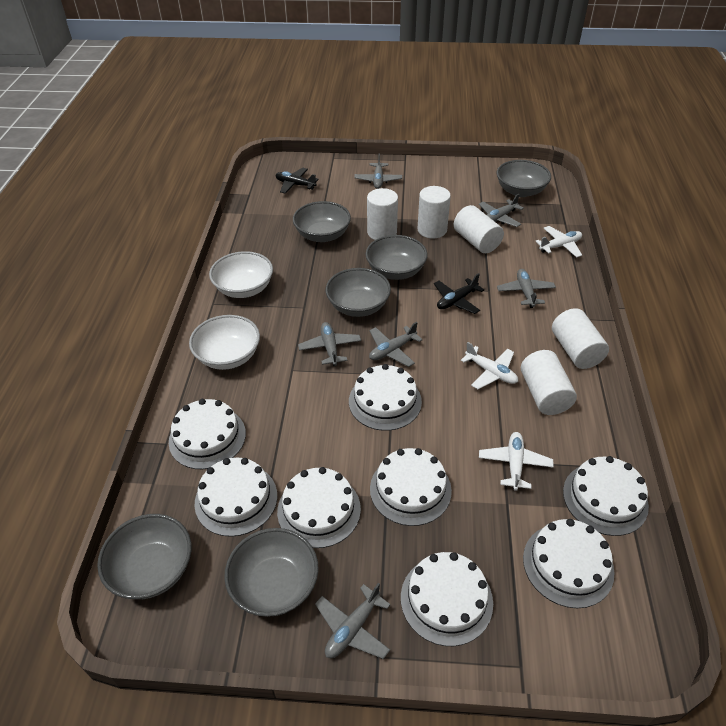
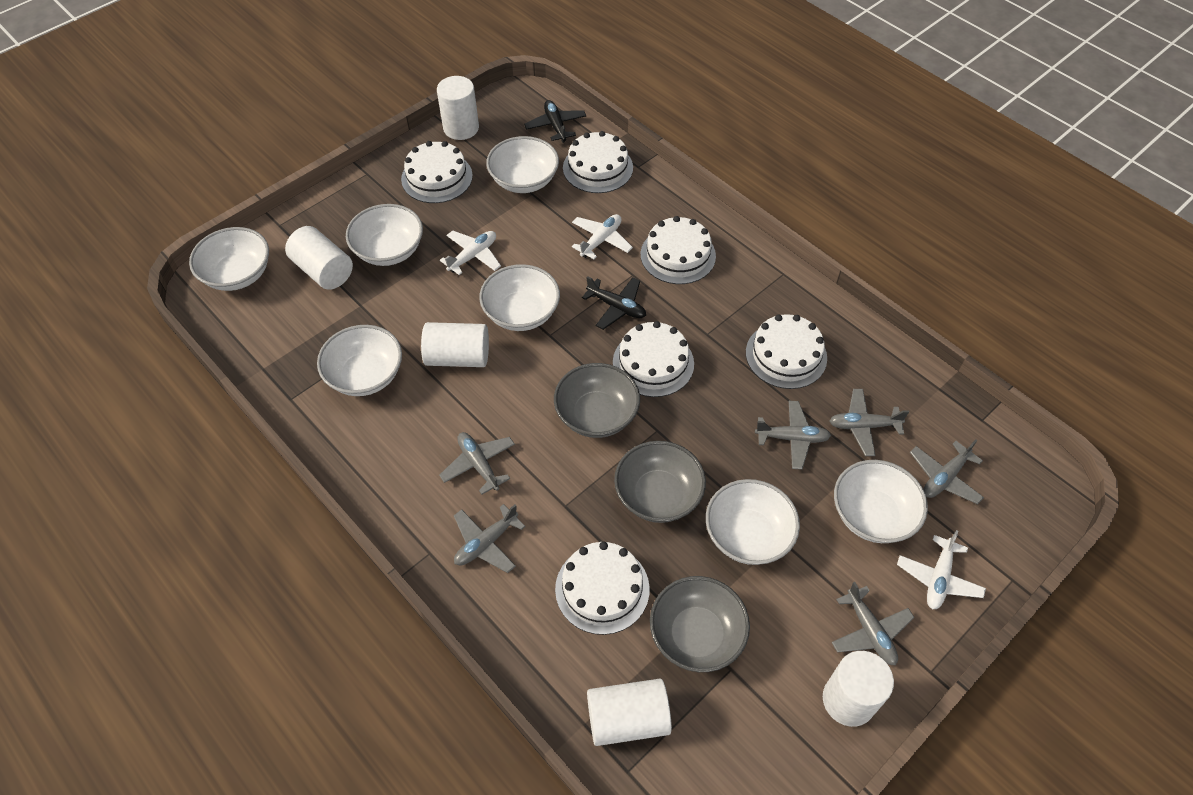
grey bowl: 6 -> 3
white bowl: 2 -> 7
white cake: 8 -> 6

